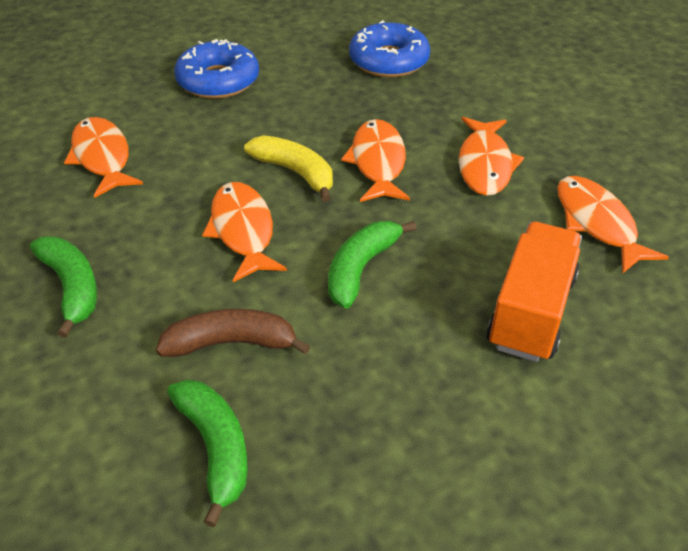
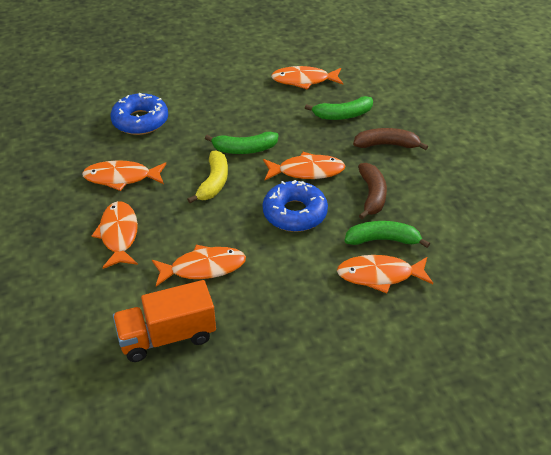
brown banana: 1 -> 2
orange fish: 5 -> 6

